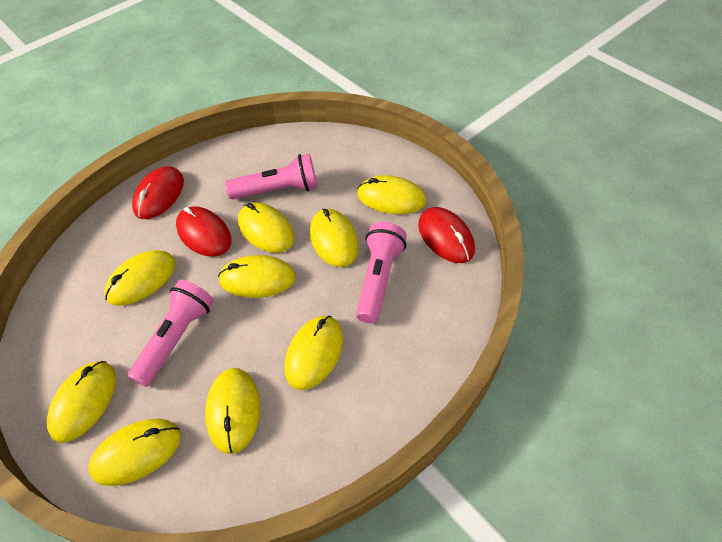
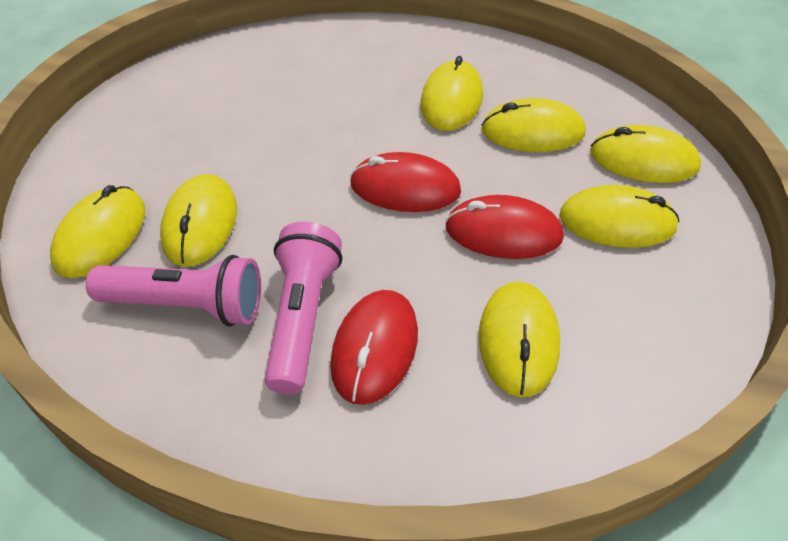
pink flashlight: 3 -> 2
yellow mouse: 9 -> 7

